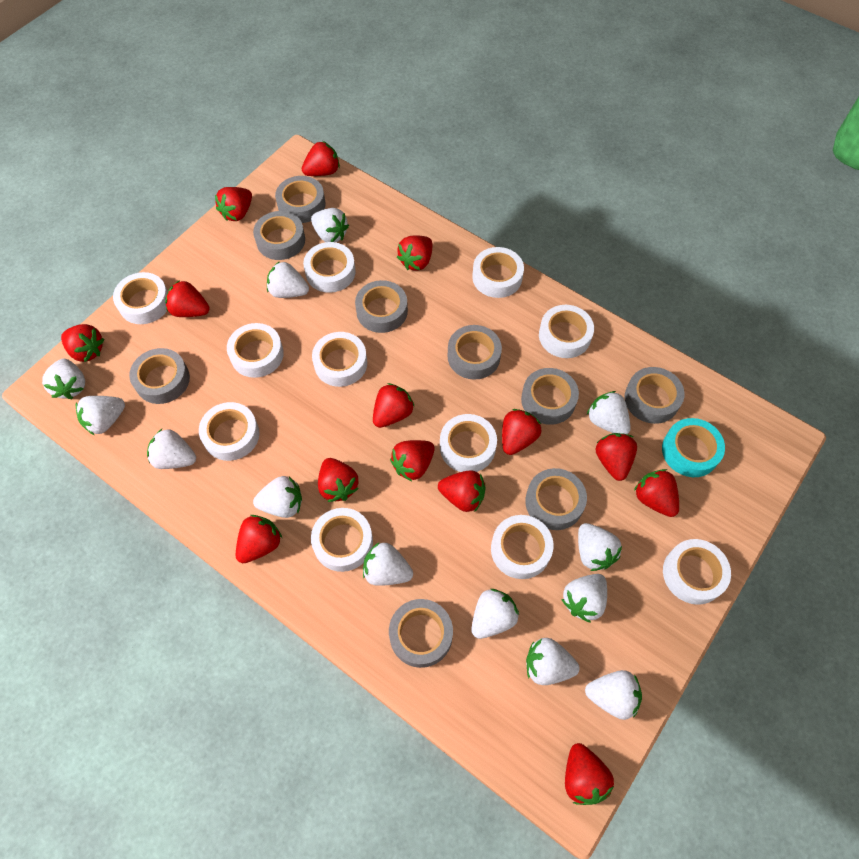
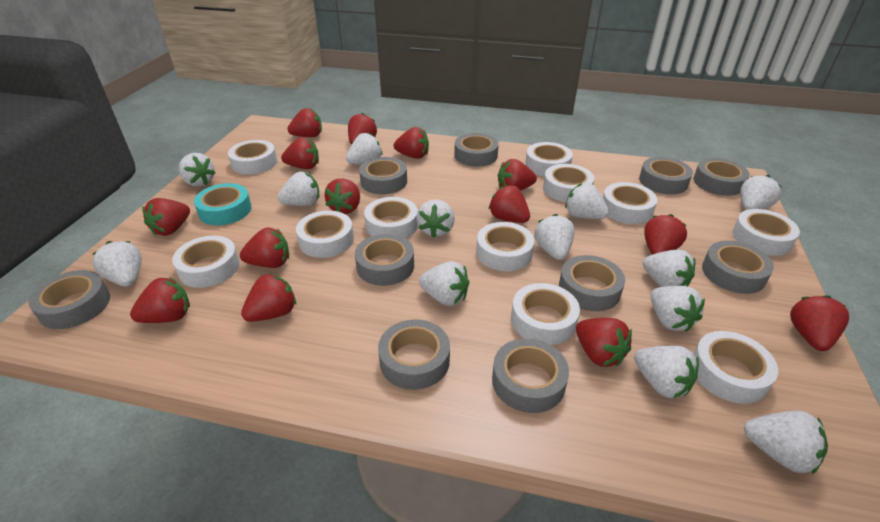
grey tape: 9 -> 10

